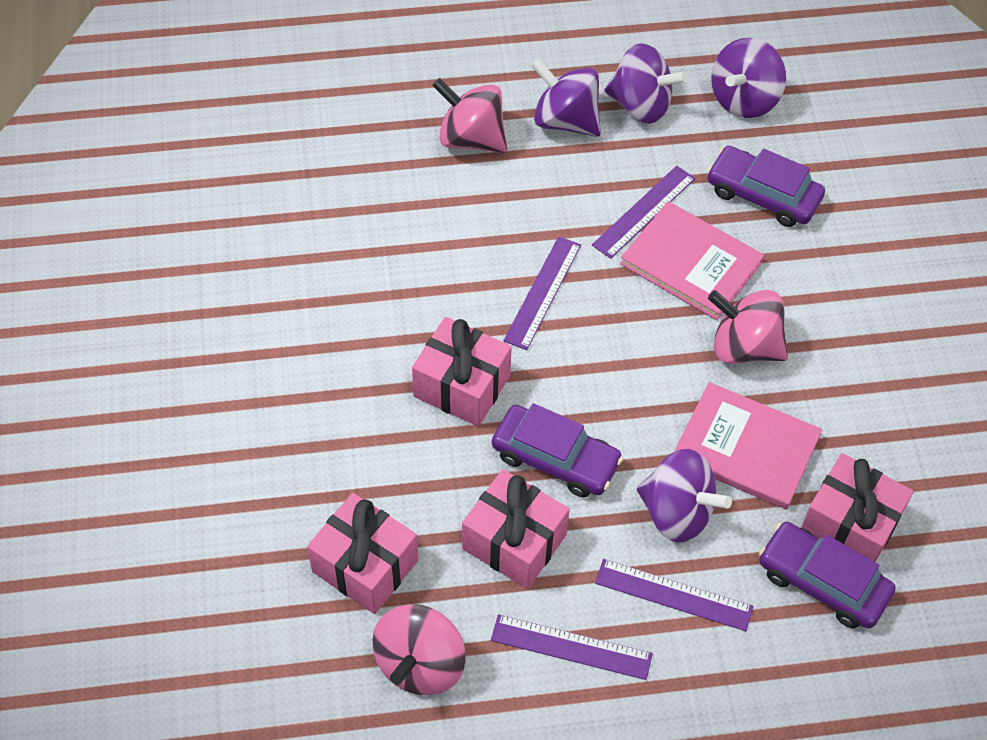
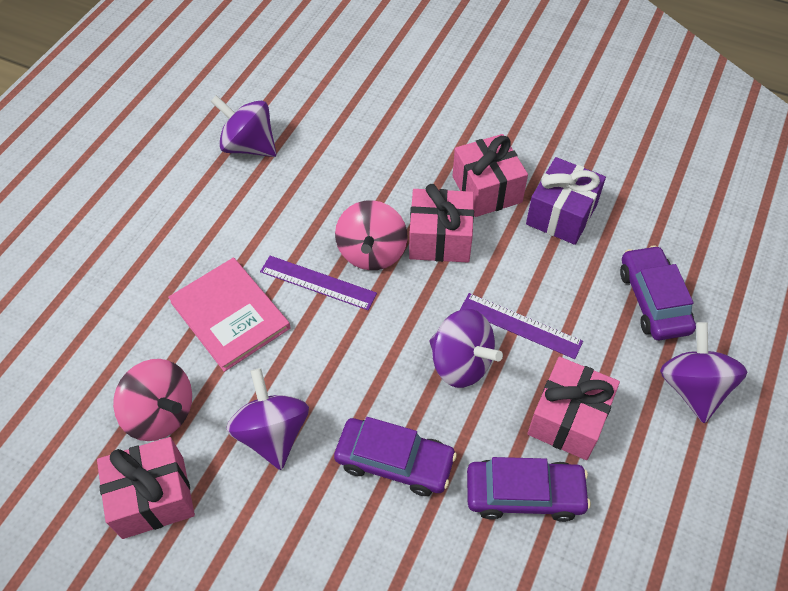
pink book: 2 -> 1
pink spinning top: 3 -> 2
purple gift: 0 -> 1
purple ruler: 4 -> 2

